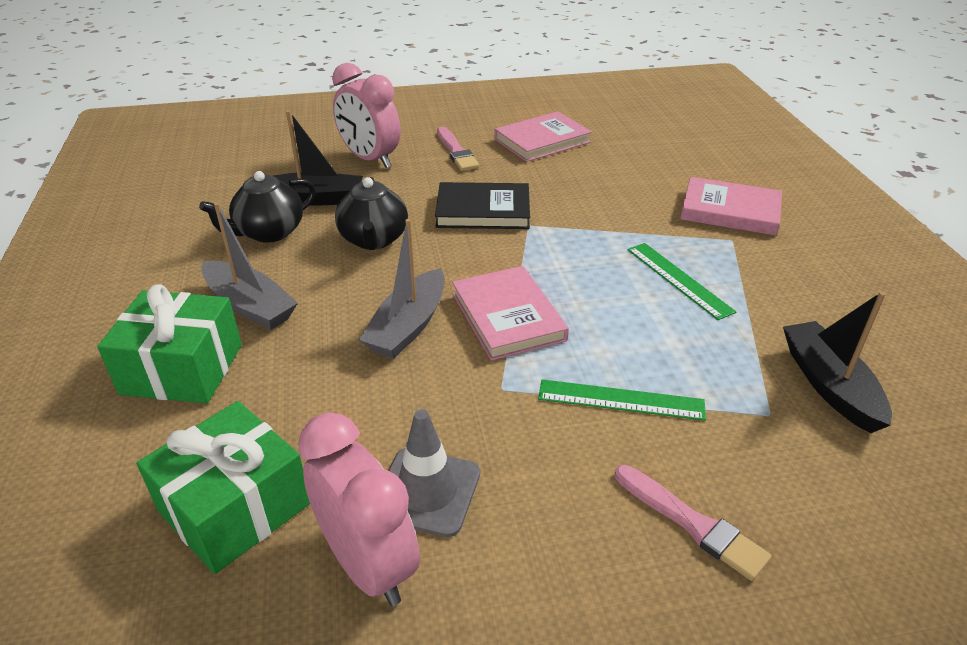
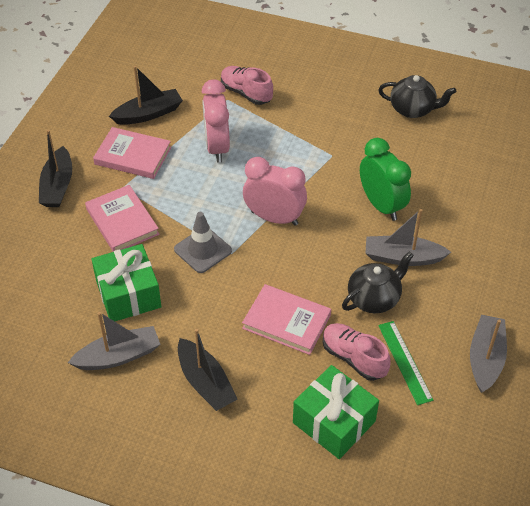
black boat: 2 -> 3
black book: 1 -> 0
green clock: 0 -> 1
green ruler: 2 -> 1
grey boat: 2 -> 3
pink brush: 2 -> 0
pink shoe: 0 -> 2

